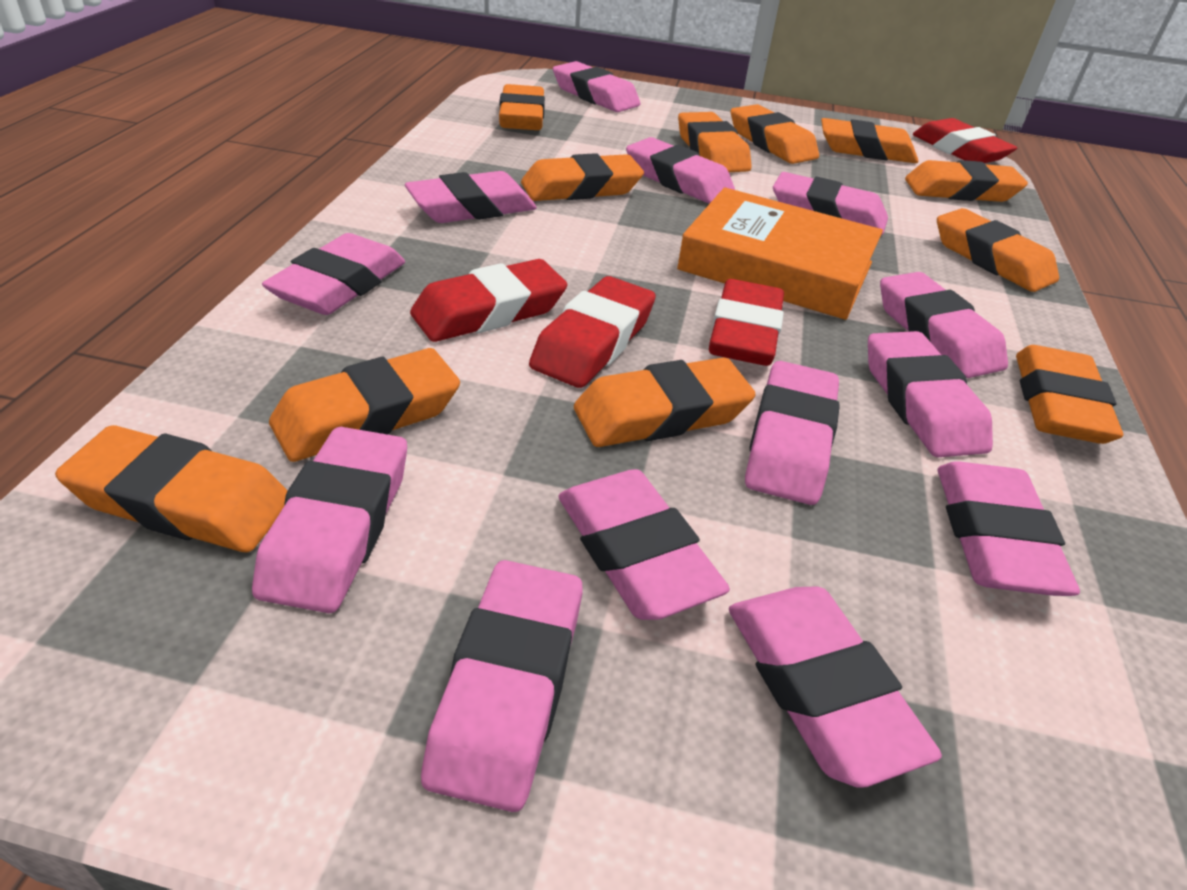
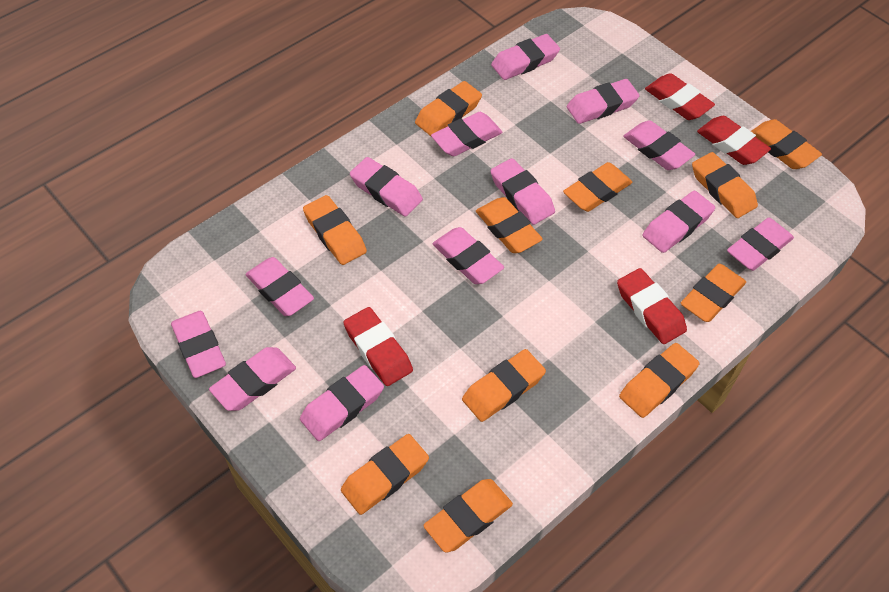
orange book: 1 -> 0

